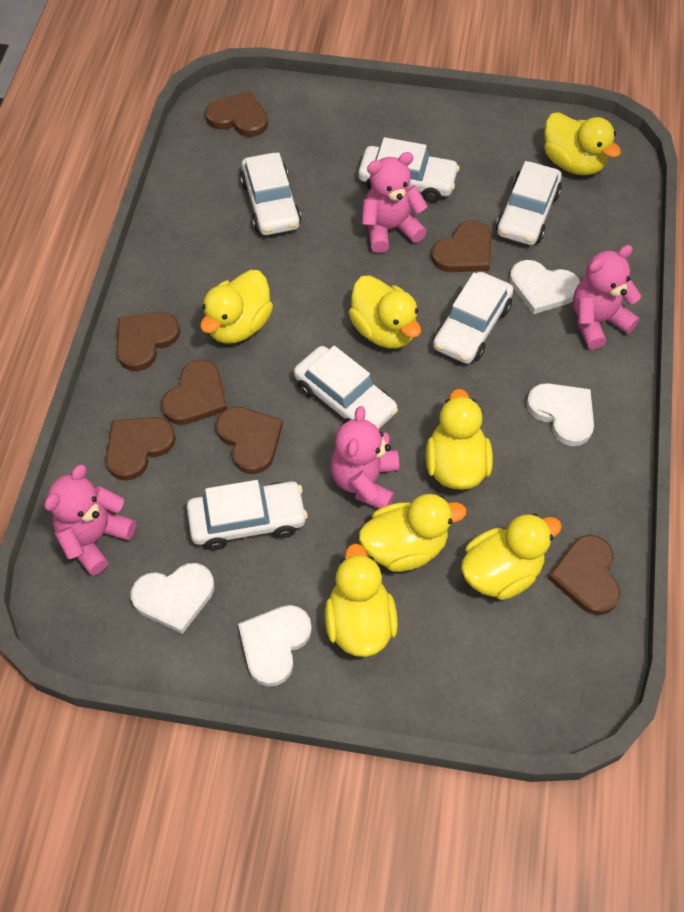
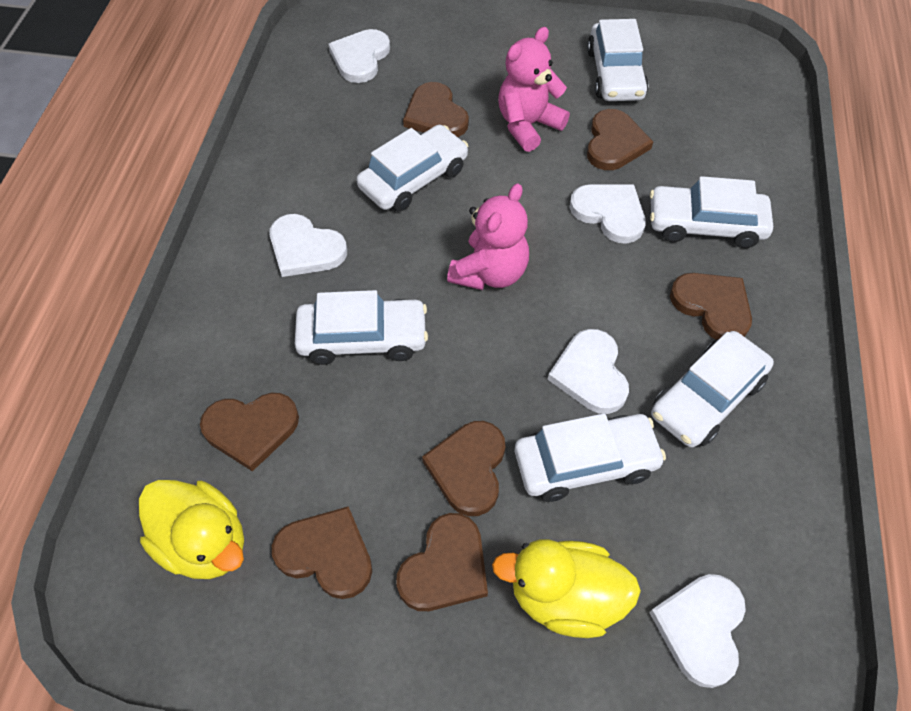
pink teddy bear: 4 -> 2
white heart: 4 -> 5
yellow duck: 7 -> 2

